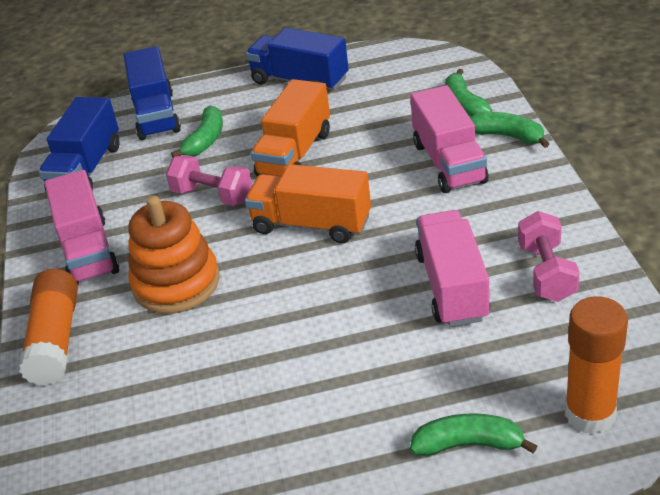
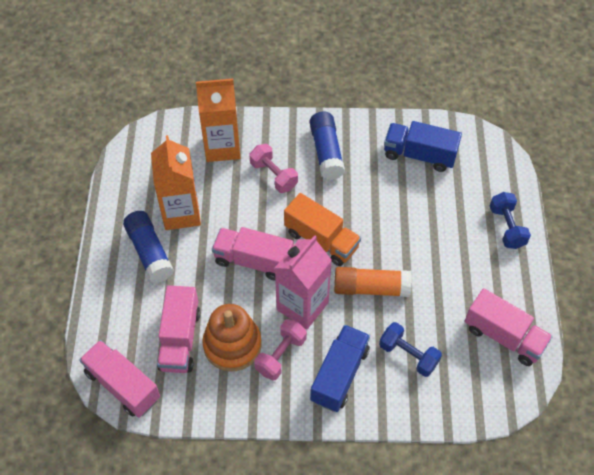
blue dumbbell: 0 -> 2
blue glue stick: 0 -> 2
blue truck: 3 -> 2
green banana: 4 -> 0
orange carton: 0 -> 2
orange glue stick: 2 -> 1
orange truck: 2 -> 1
pink carton: 0 -> 1
pink truck: 3 -> 4

